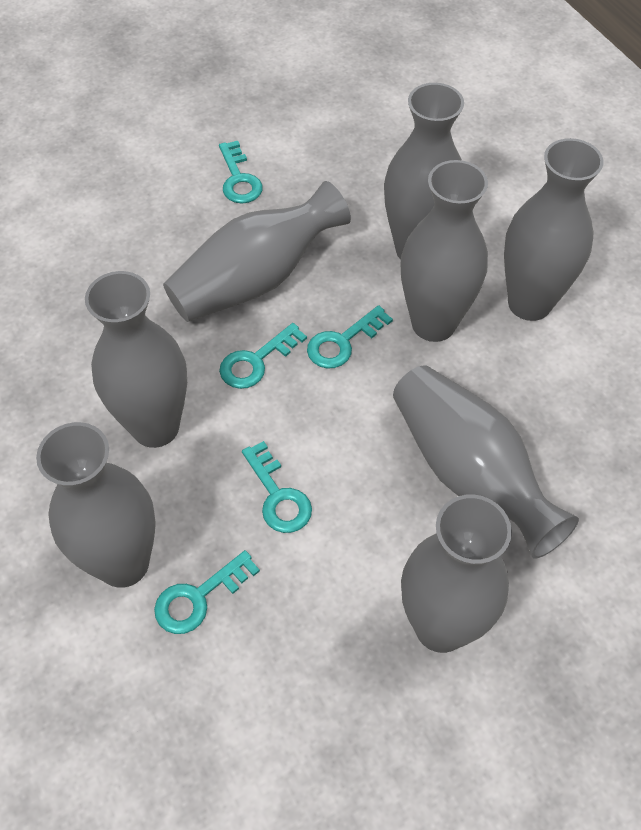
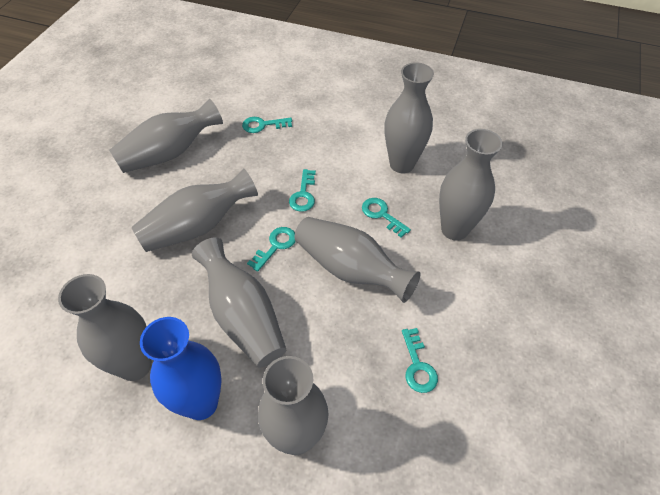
blue vase: 0 -> 1

